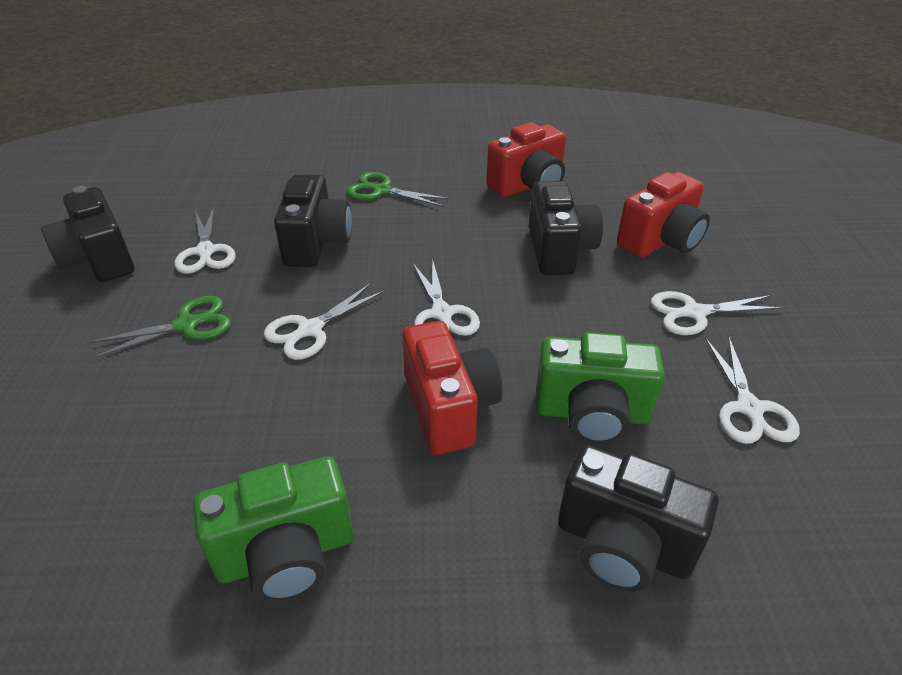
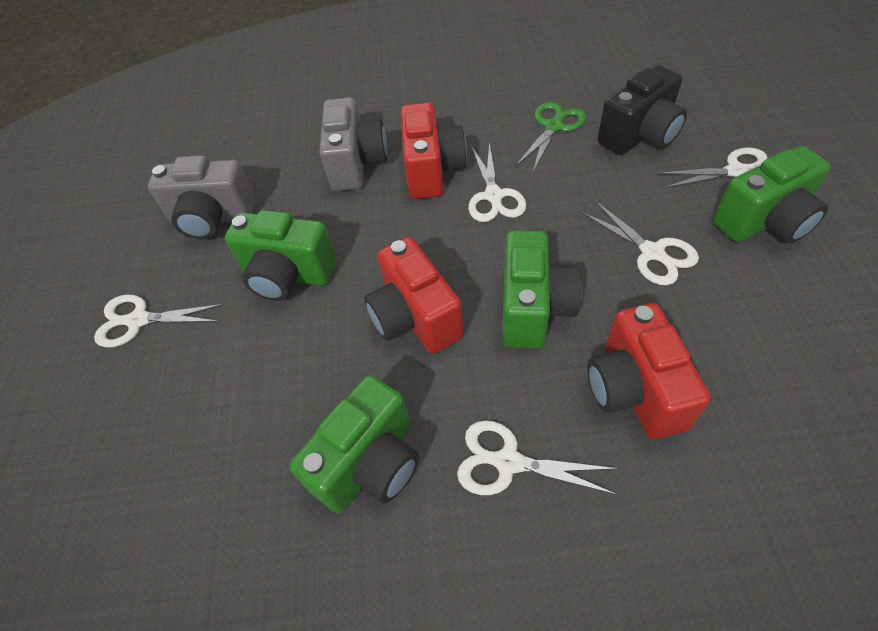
black camera: 4 -> 1
green camera: 2 -> 4
green scissors: 2 -> 1
grey camera: 0 -> 2

